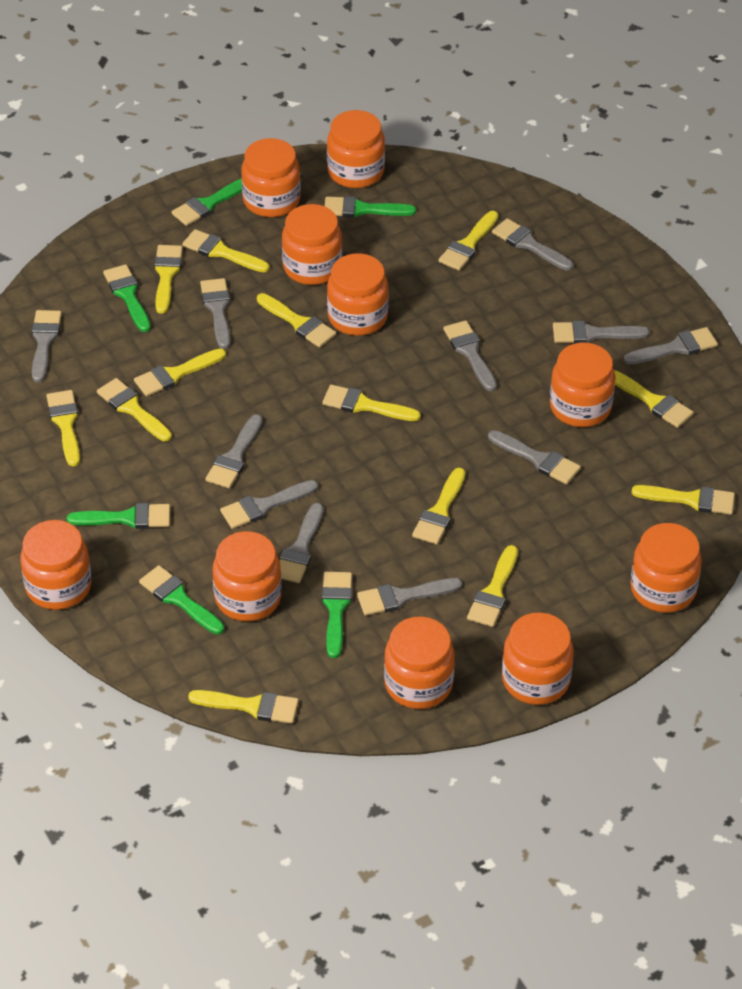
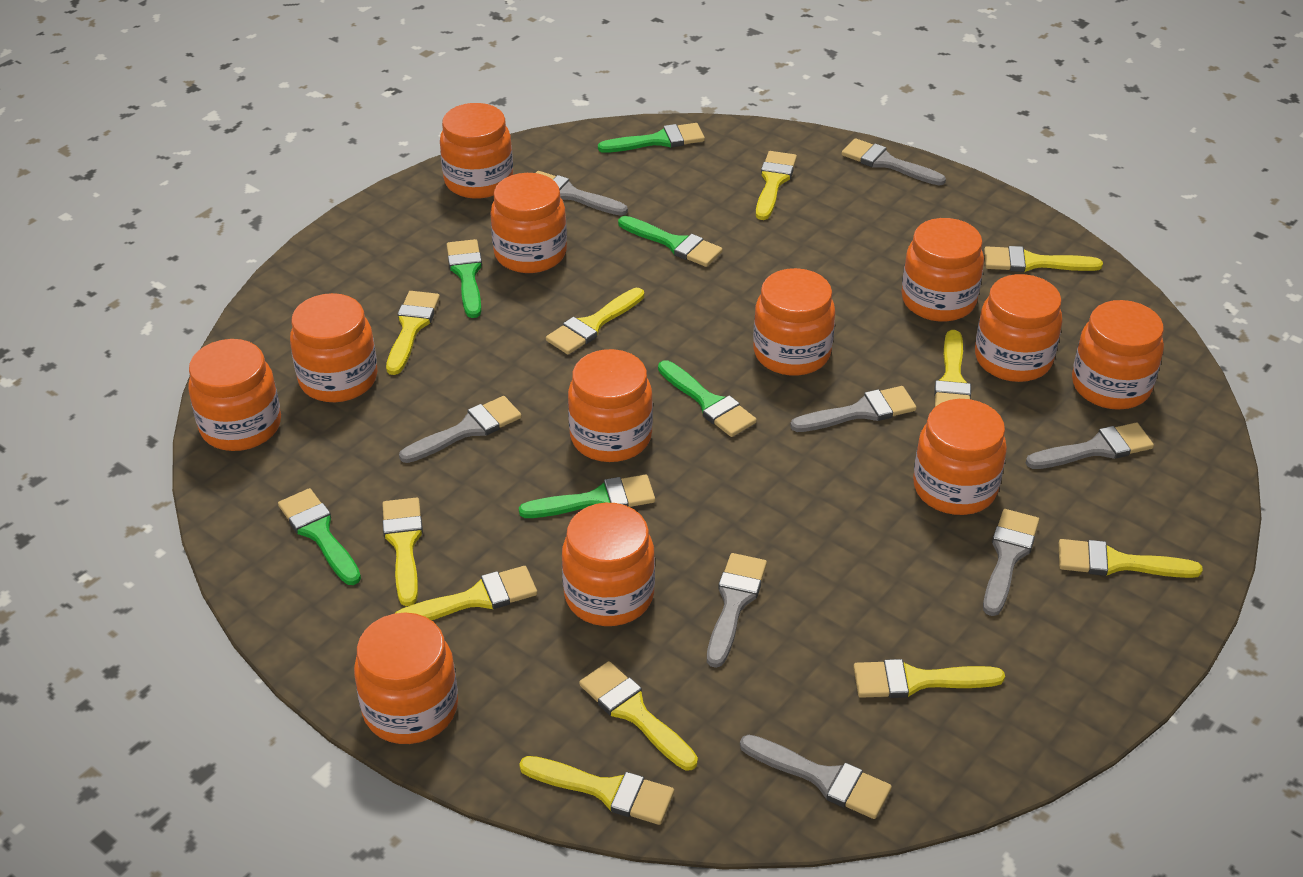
grey brush: 11 -> 8
orange jar: 10 -> 12
yellow brush: 13 -> 11

